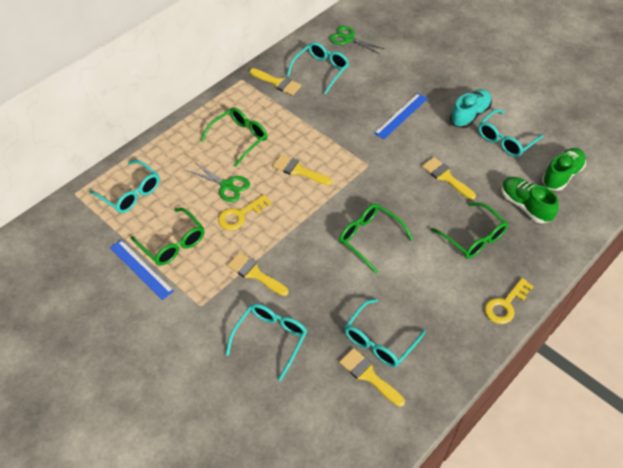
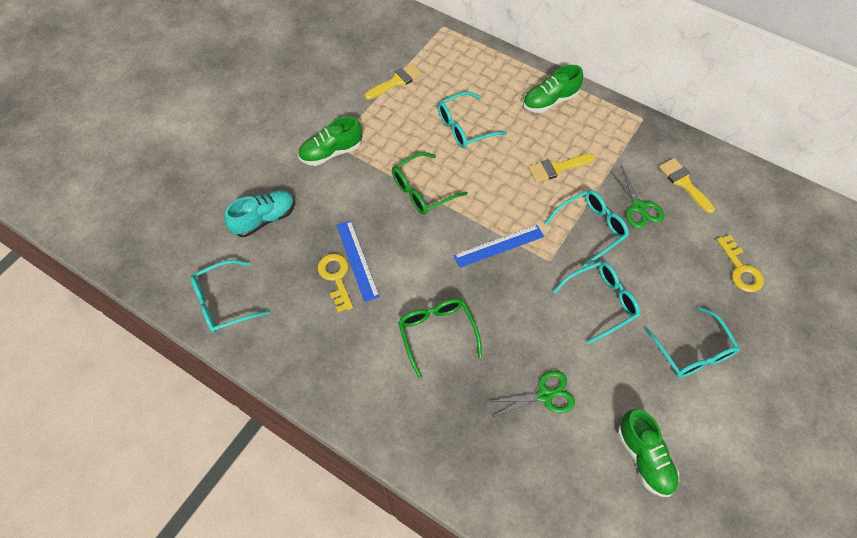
green glasses: 4 -> 2
green shoe: 2 -> 3
yellow brush: 5 -> 3

